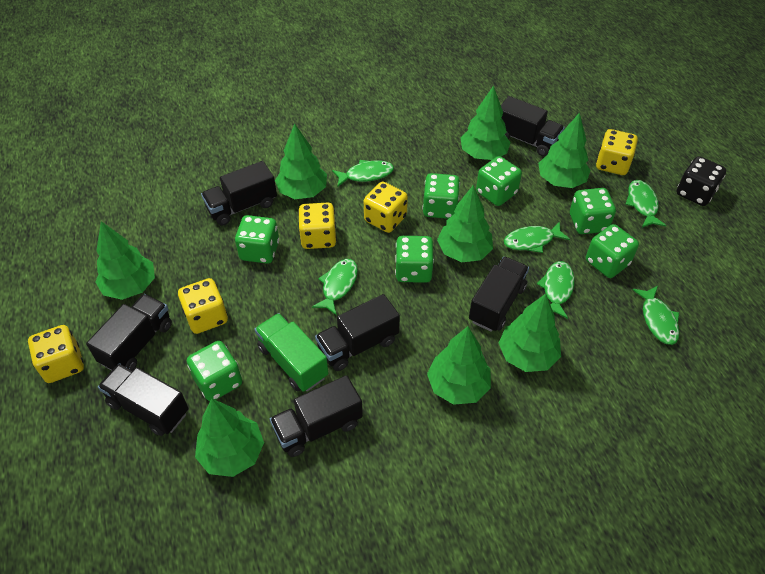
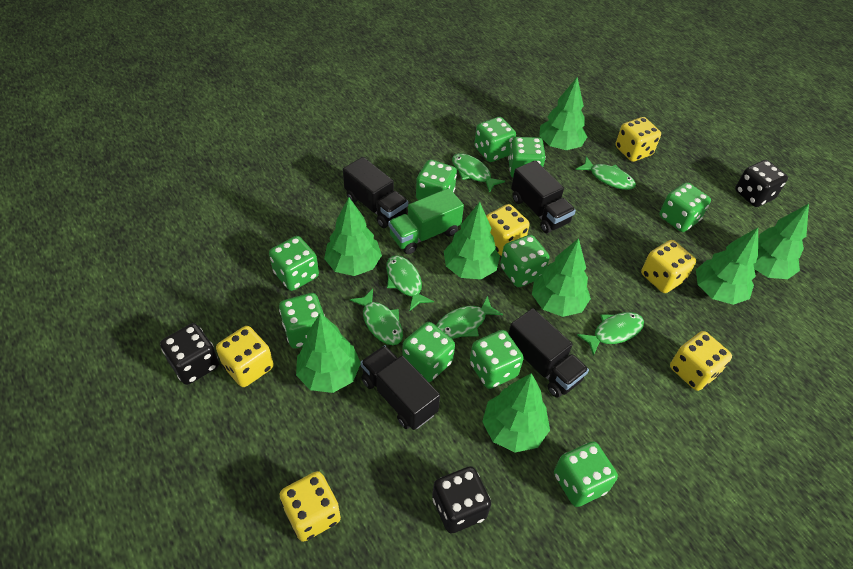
black dice: 1 -> 3
black truck: 7 -> 4
green dice: 7 -> 10
yellow dice: 5 -> 6

